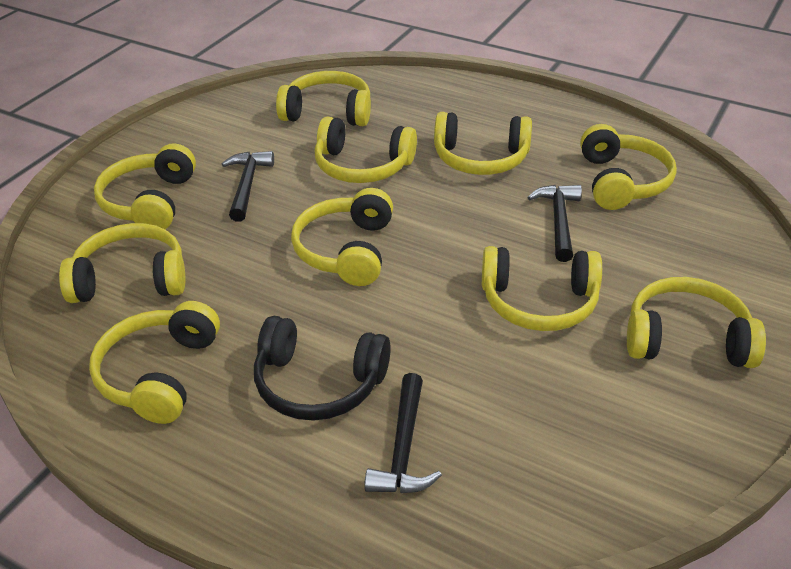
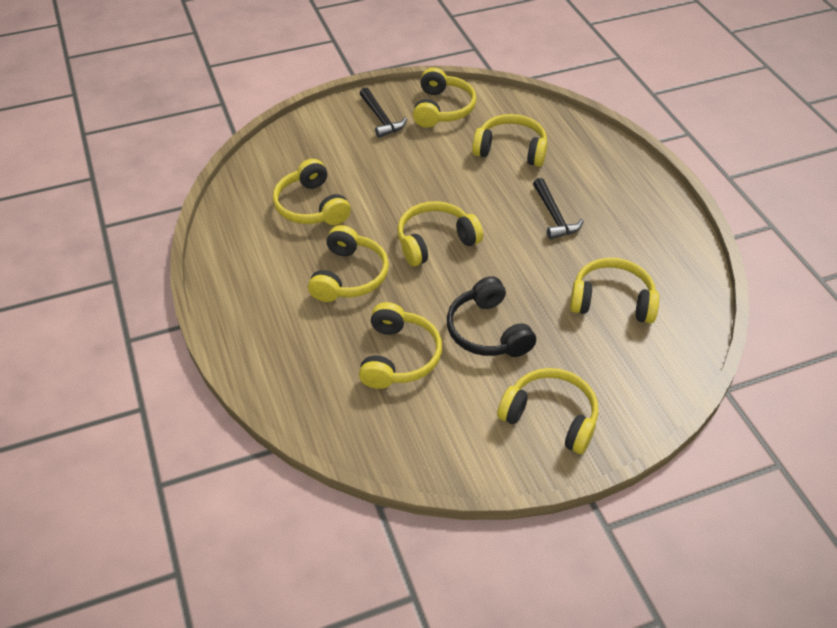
black hammer: 3 -> 2
yellow headphones: 10 -> 8

